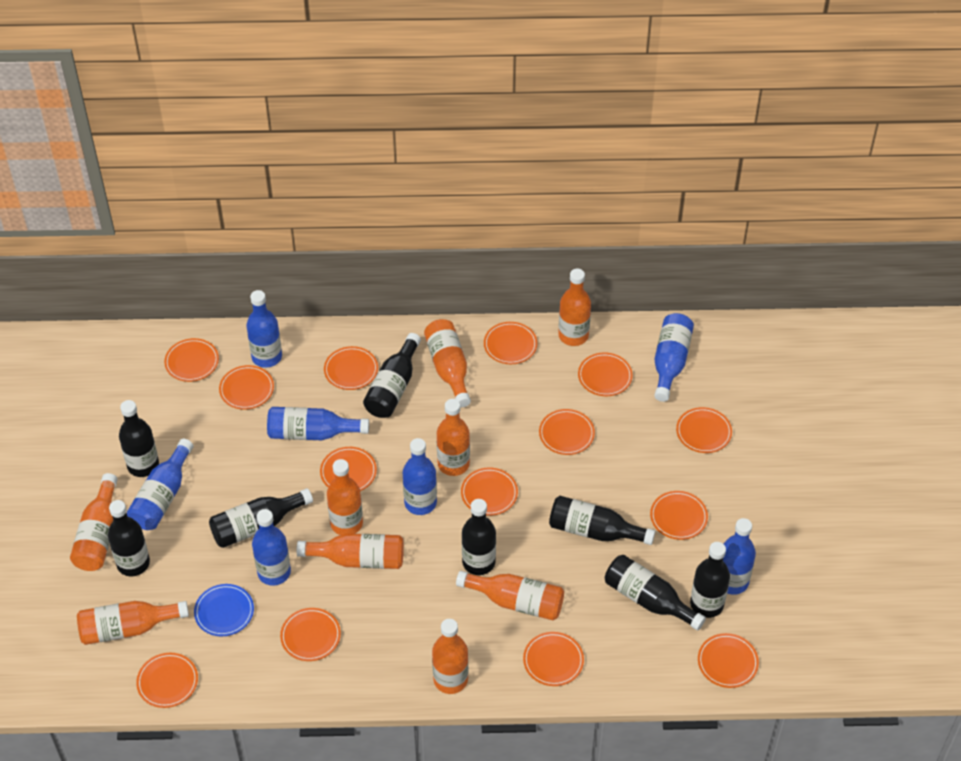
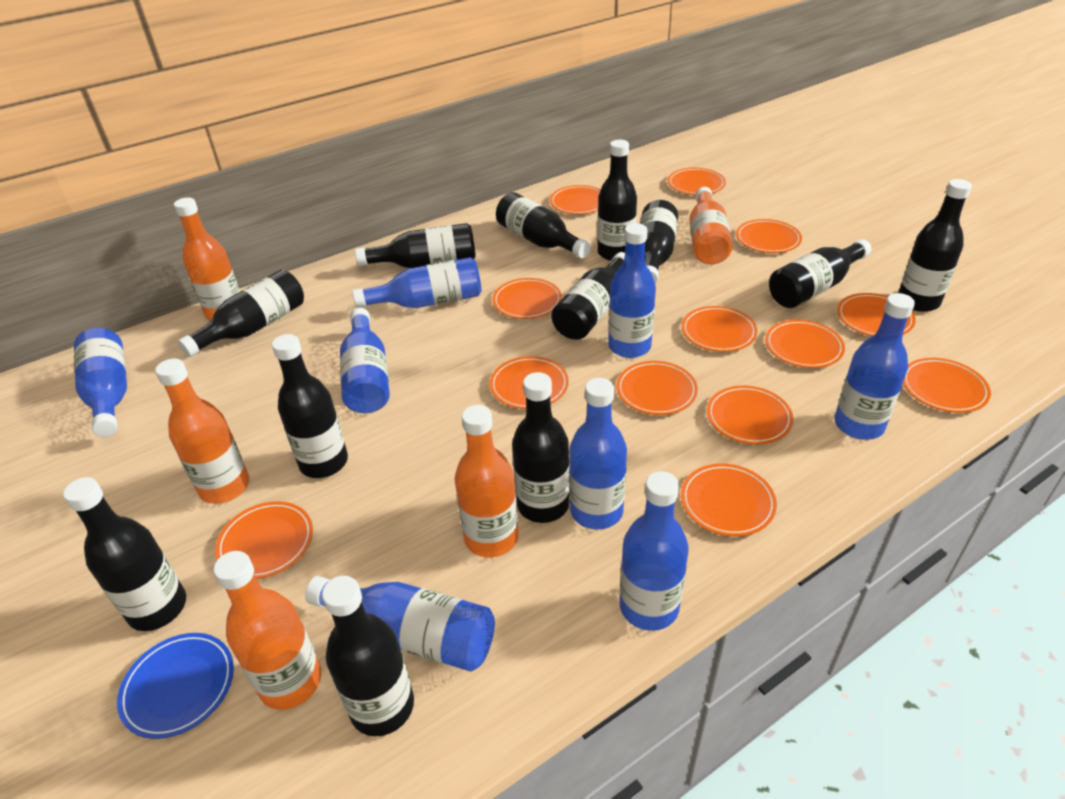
black bottle: 8 -> 12
blue bottle: 7 -> 8
orange bottle: 9 -> 5
orange plate: 14 -> 13

